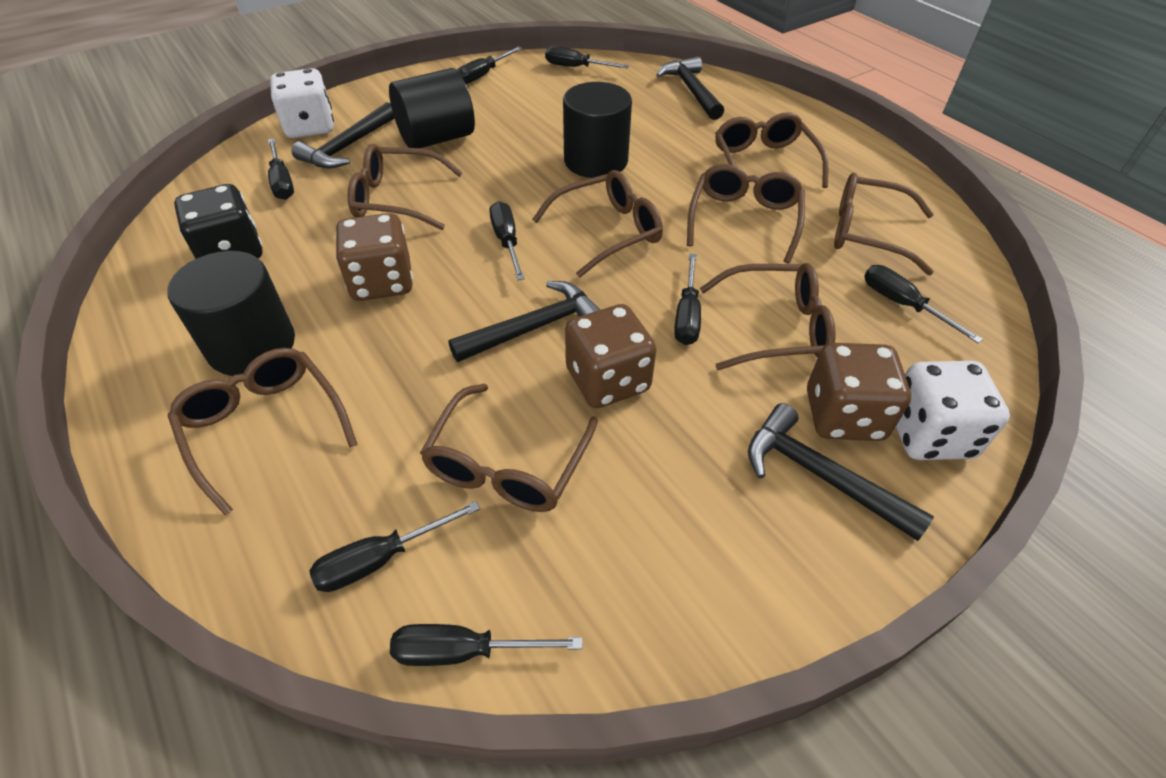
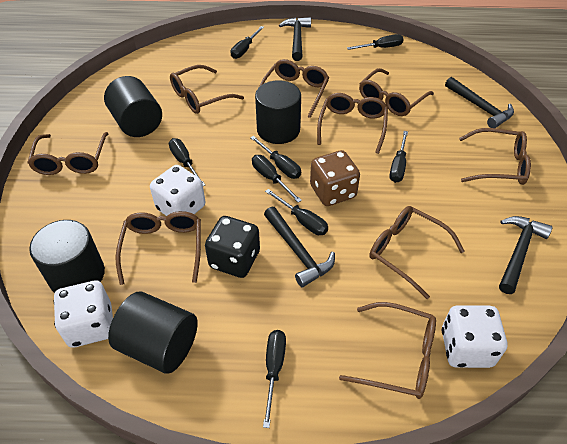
black cylinder: 3 -> 4
brown dice: 3 -> 1
brown glasses: 8 -> 9
white dice: 2 -> 3

